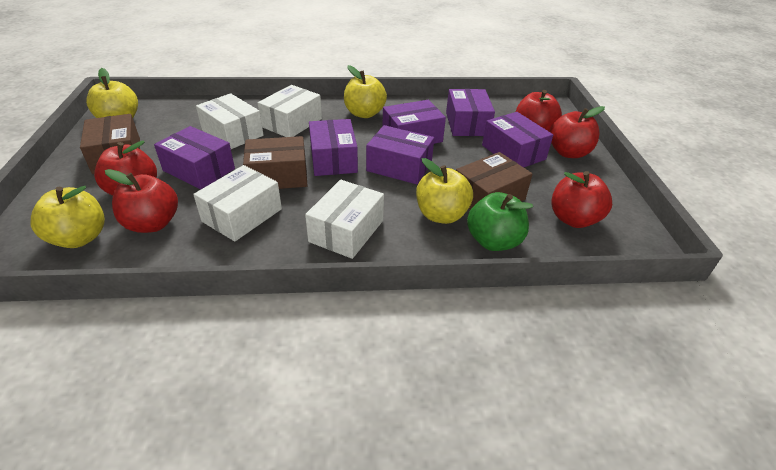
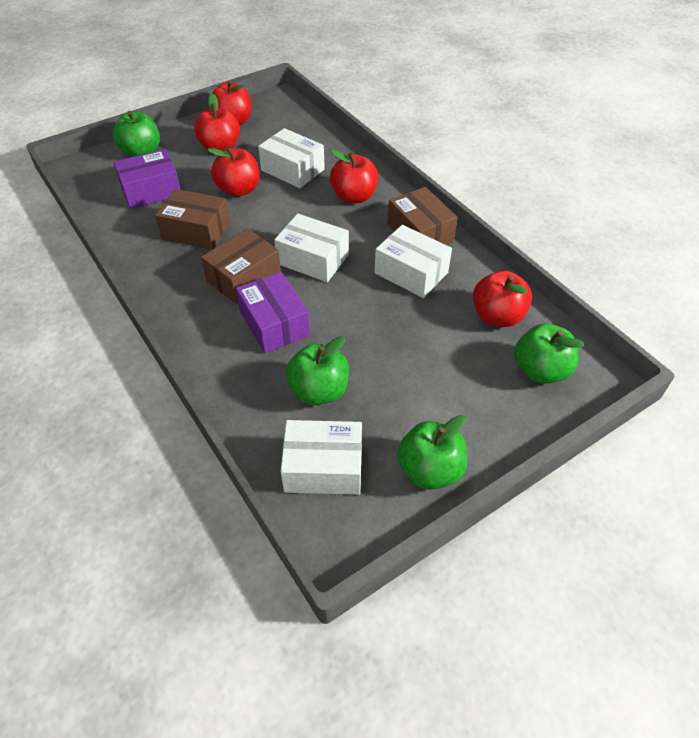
green apple: 1 -> 4
purple box: 6 -> 2
yellow apple: 4 -> 0

